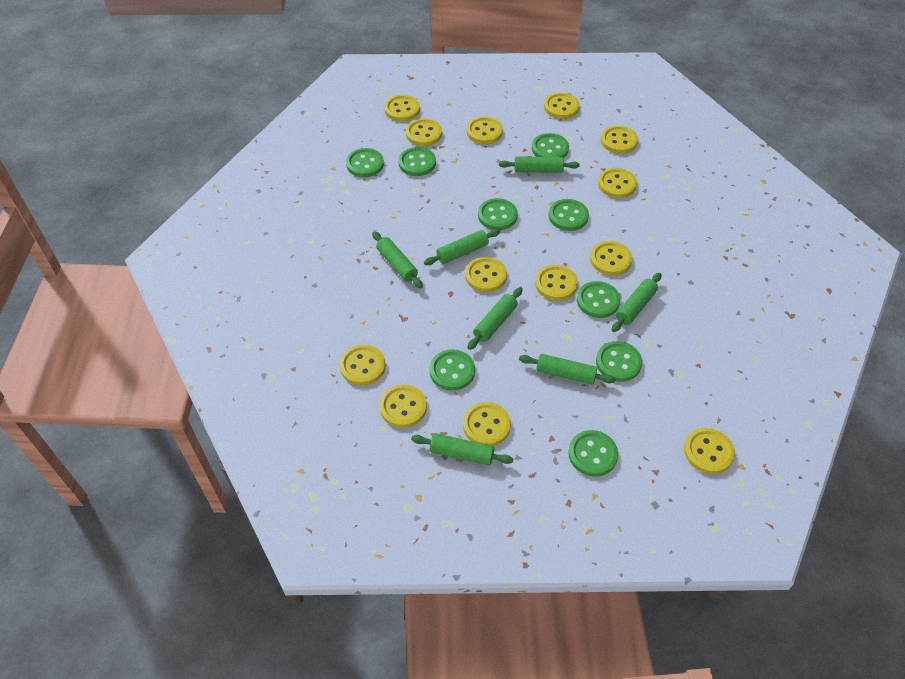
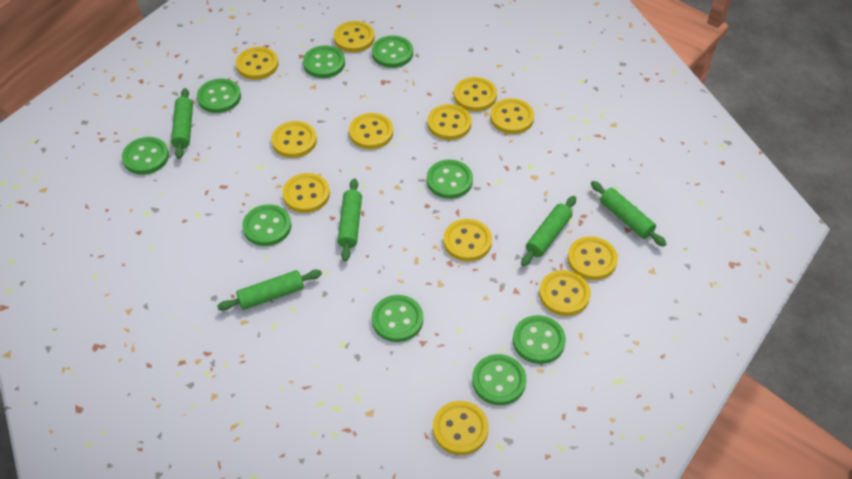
green rolling pin: 7 -> 5
yellow button: 13 -> 12

